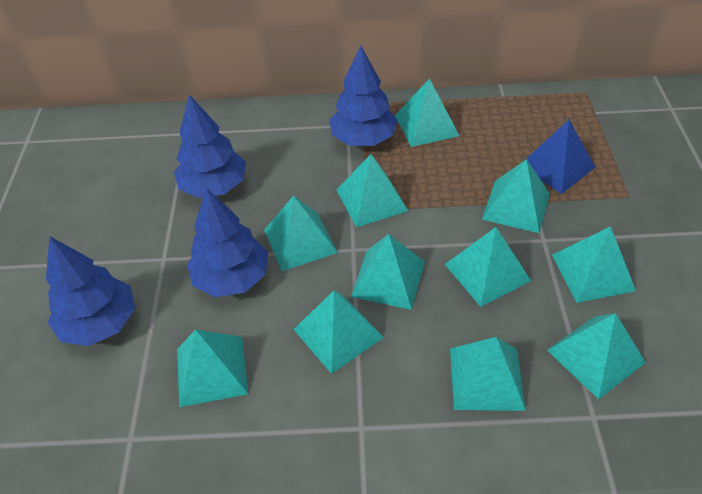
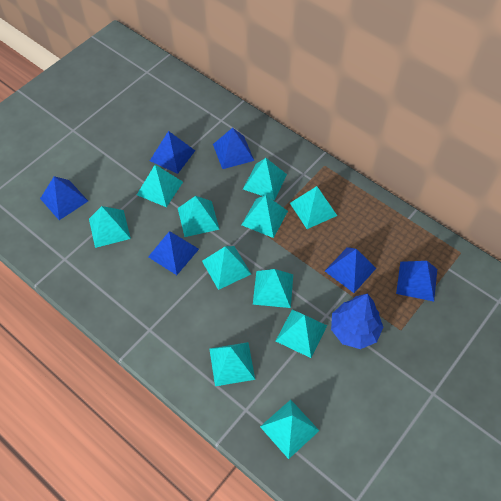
blue pyramid: 1 -> 6
blue tree: 4 -> 1

